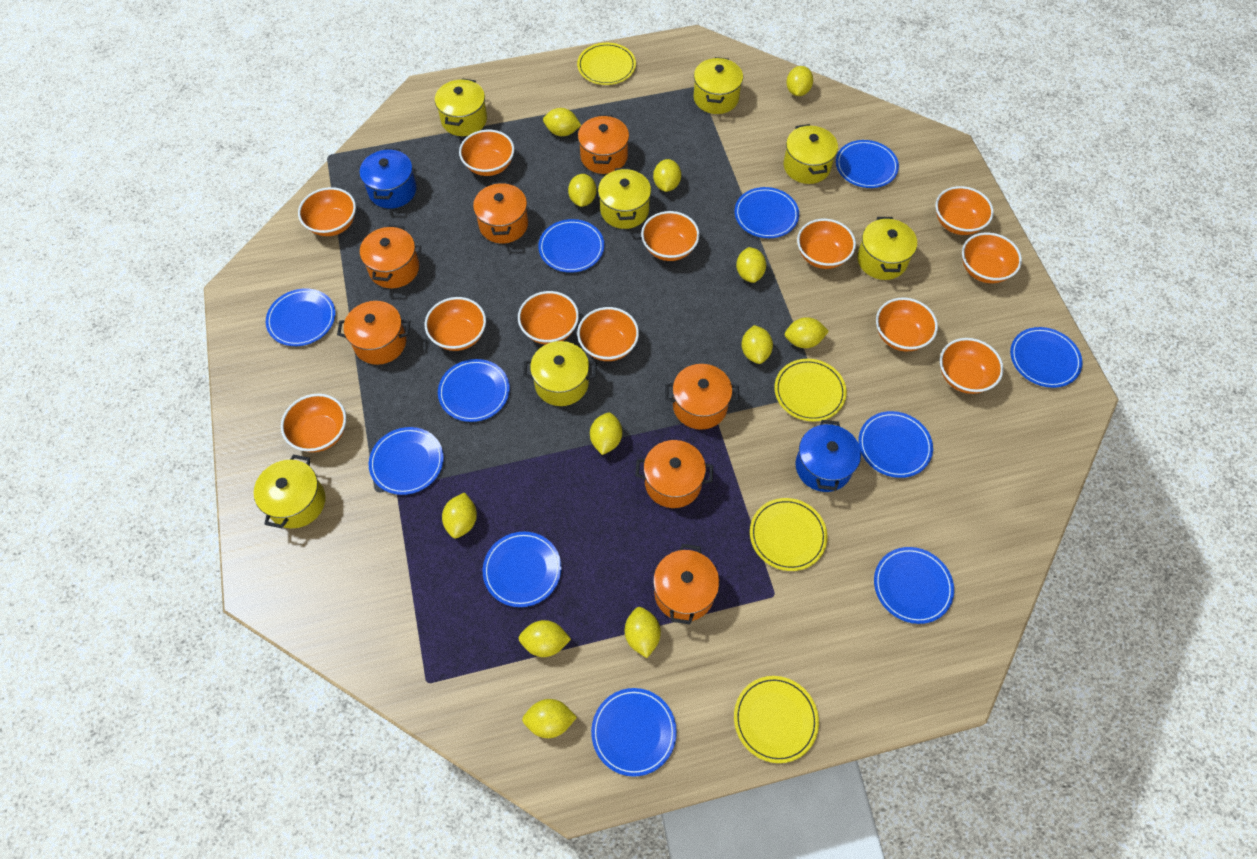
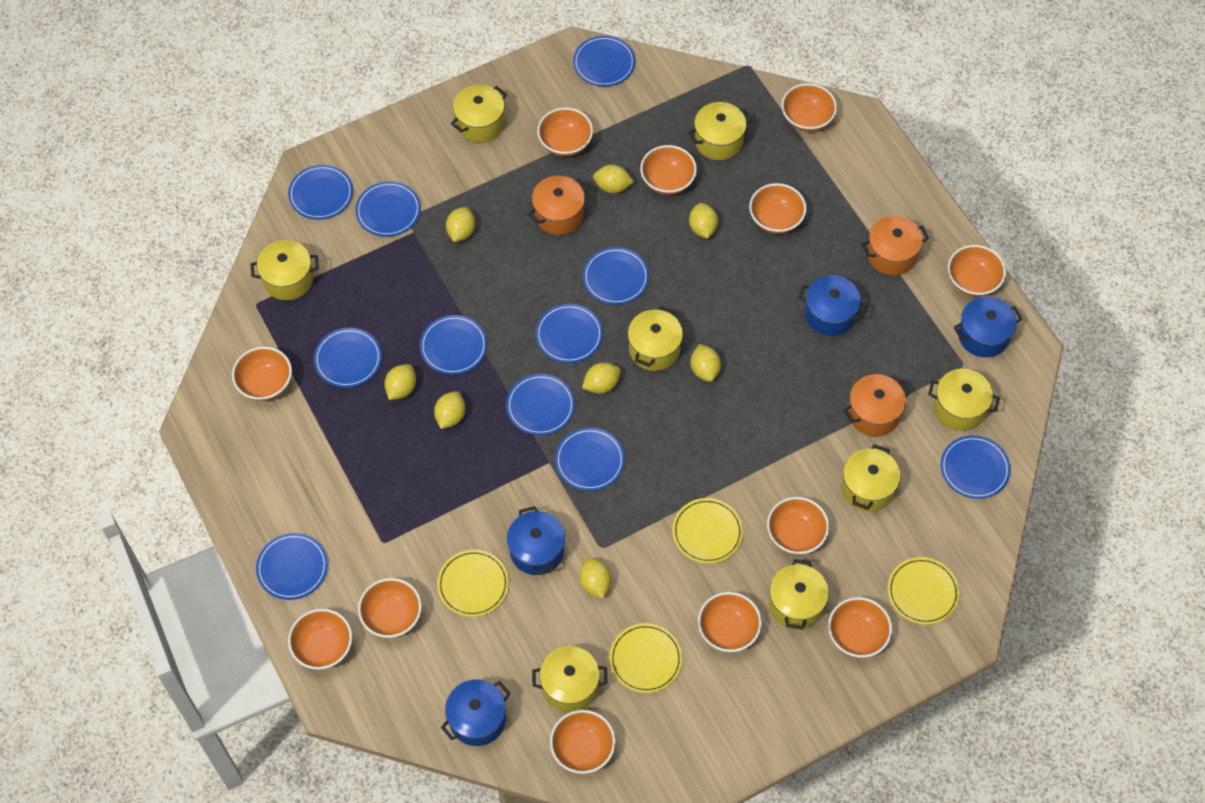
blue pot: 2 -> 4
orange pot: 7 -> 3
yellow lemon: 12 -> 8
yellow pot: 7 -> 8

